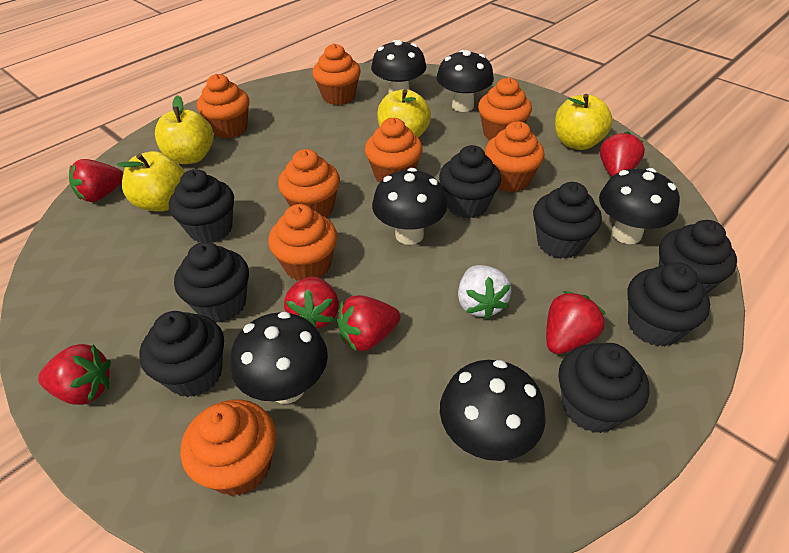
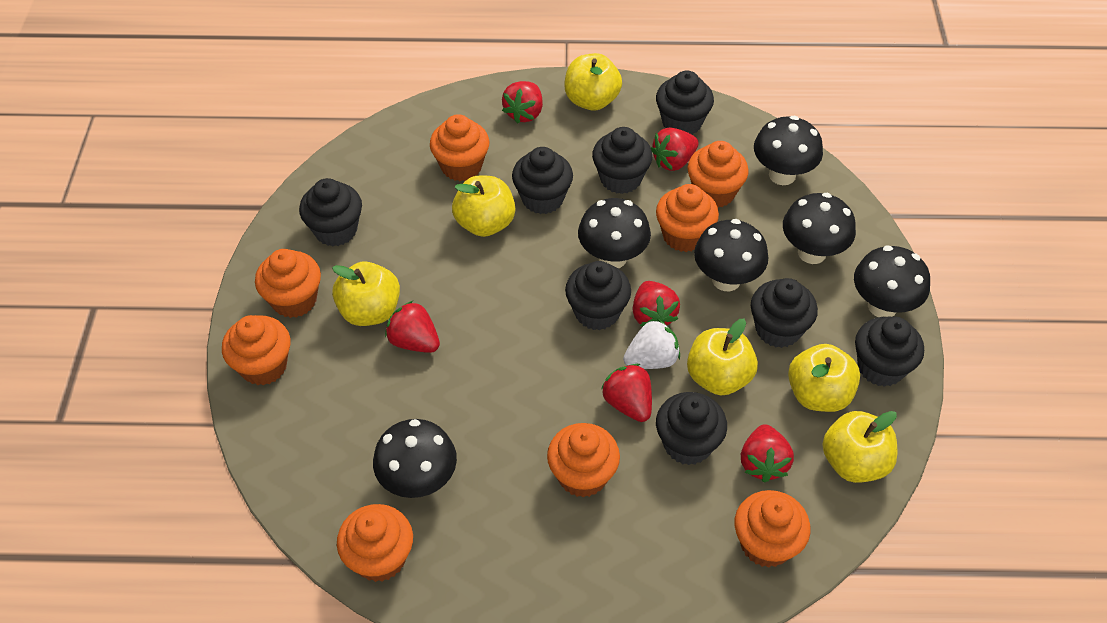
yellow apple: 4 -> 6

